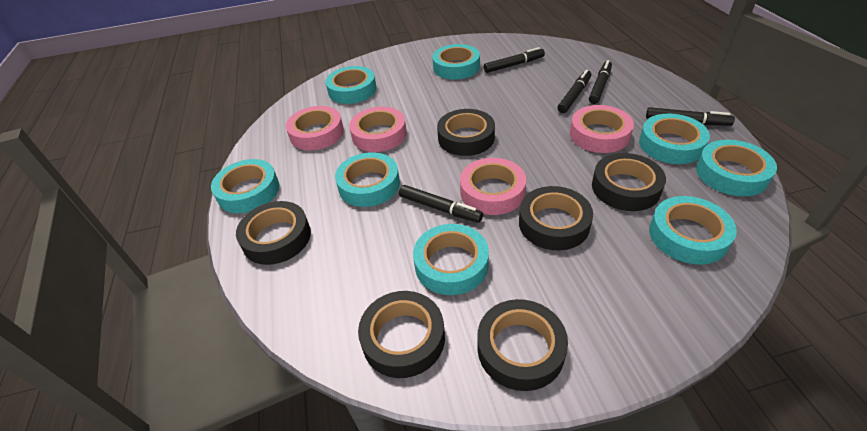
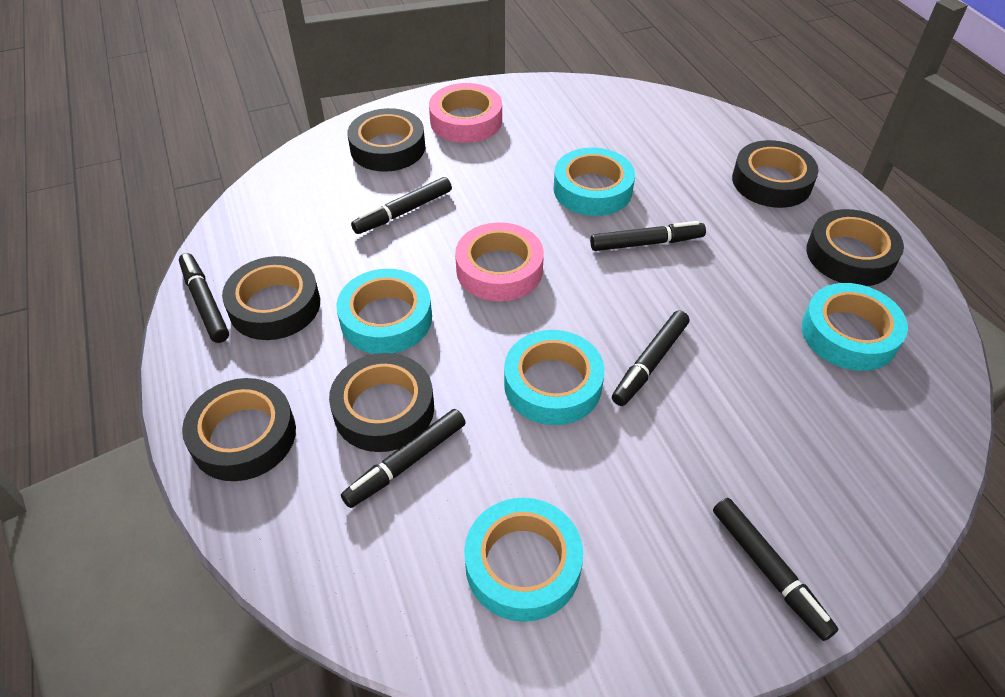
black marker: 5 -> 6
pink tape: 4 -> 2
turquoise tape: 8 -> 5

